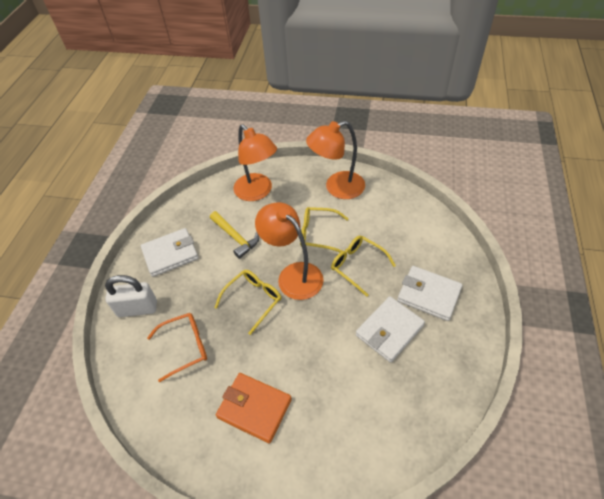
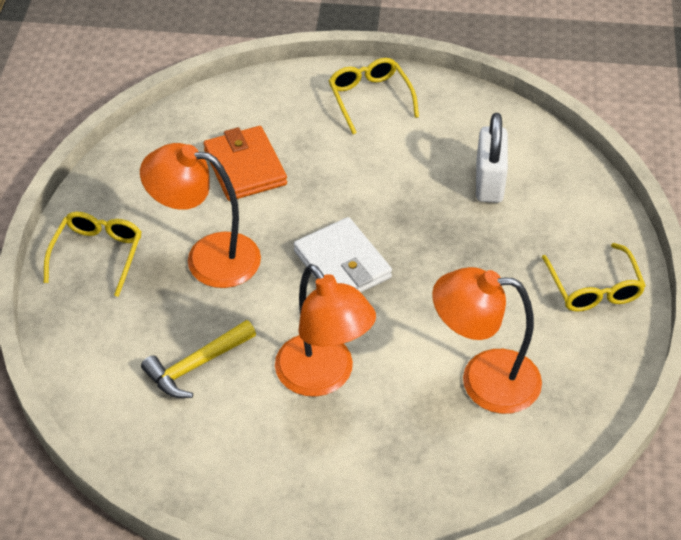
orange glasses: 1 -> 0
white wallet: 3 -> 1

